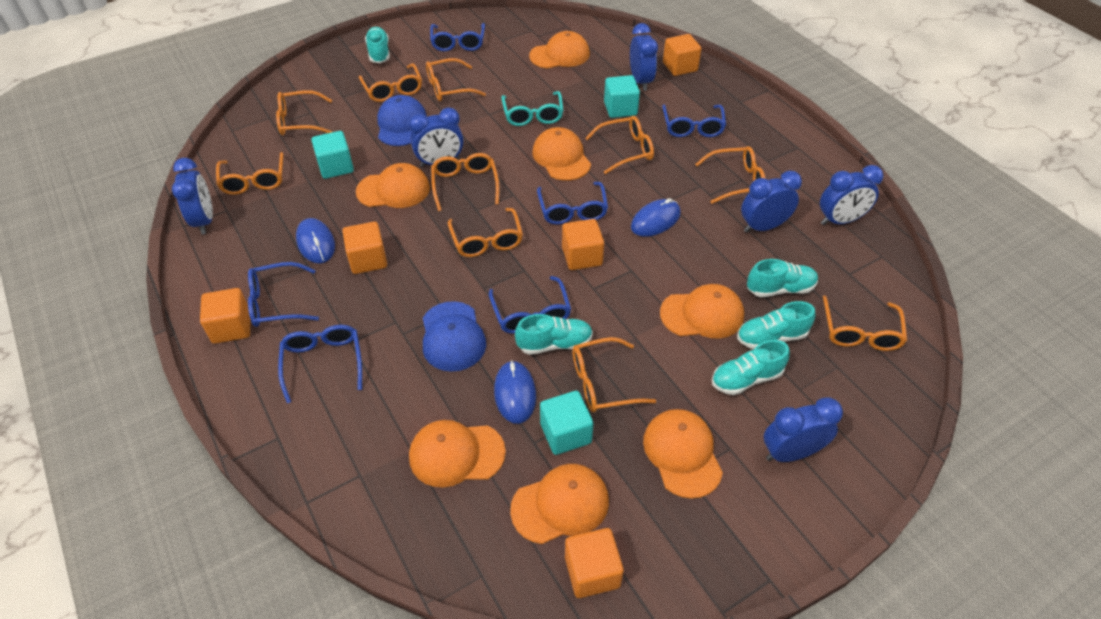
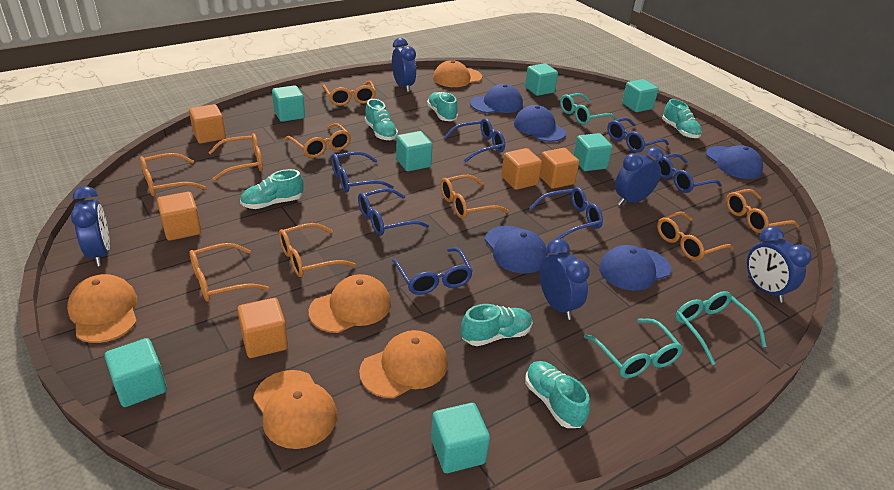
blue cap: 2 -> 5
blue clock: 6 -> 5
blue glasses: 6 -> 7
blue mouse: 3 -> 0
orange cap: 7 -> 5
orange glasses: 10 -> 9
turquoise cube: 3 -> 7
turquoise glasses: 1 -> 3
turquoise shoe: 5 -> 6

